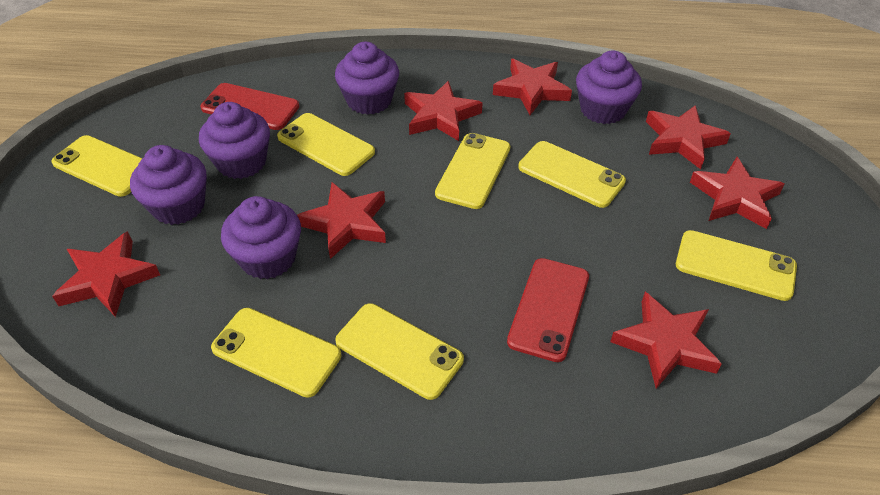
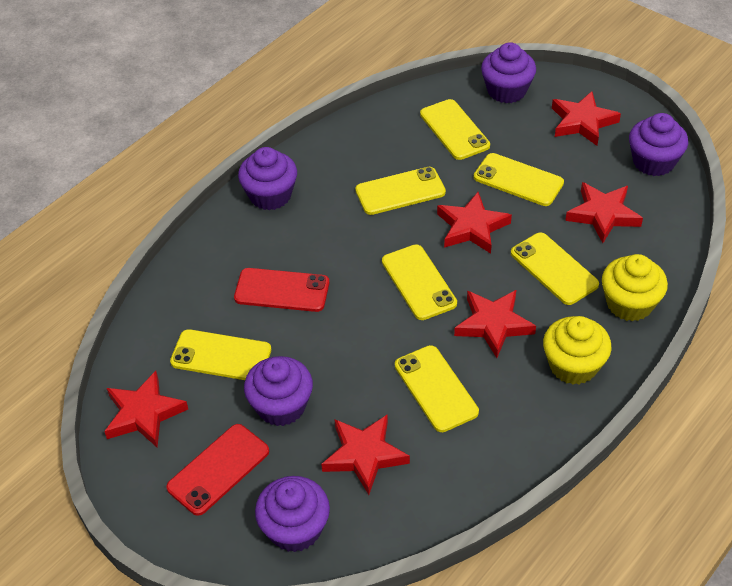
red star: 7 -> 6
yellow cupcake: 0 -> 2

